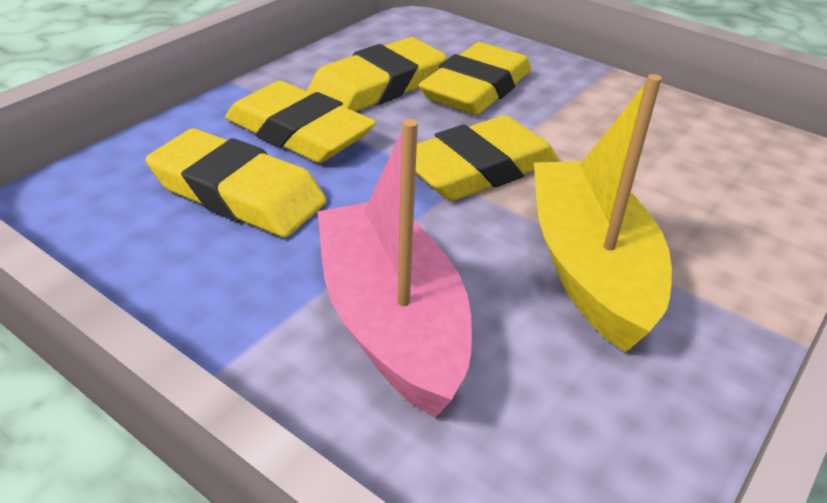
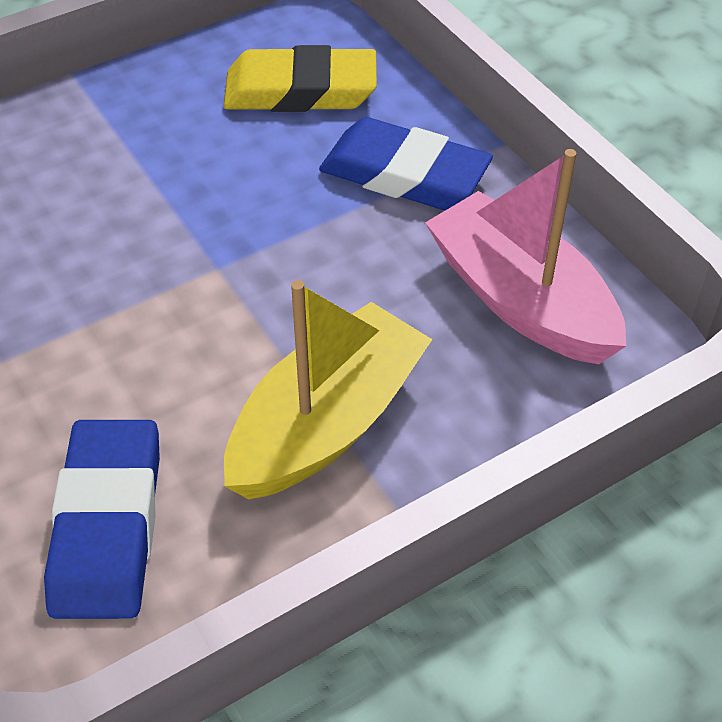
blue eraser: 0 -> 2
yellow eraser: 5 -> 1

